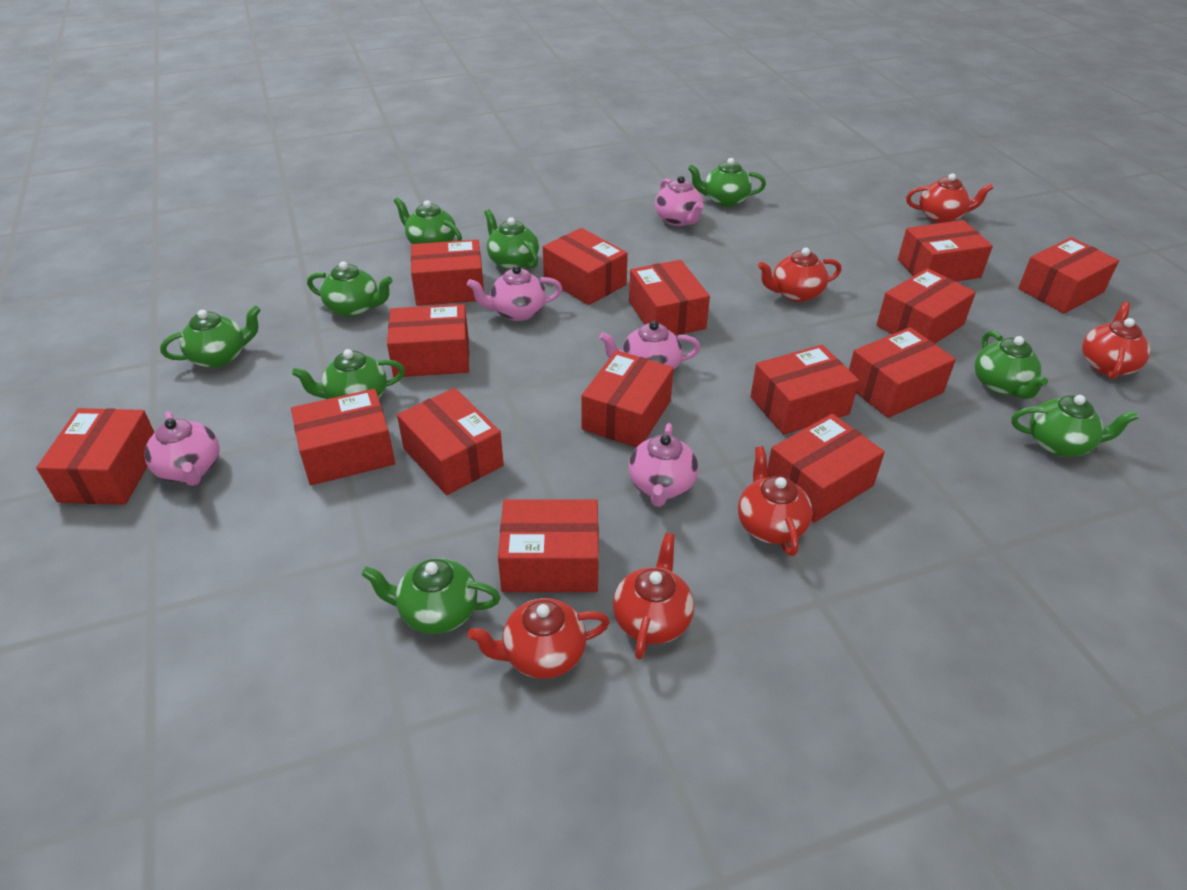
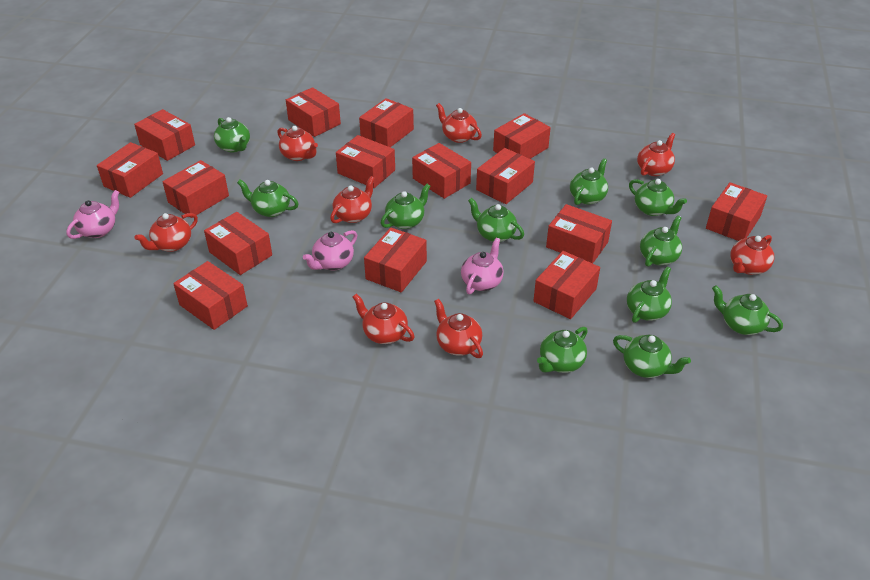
green teapot: 9 -> 11
pink teapot: 5 -> 3
red teapot: 6 -> 8

